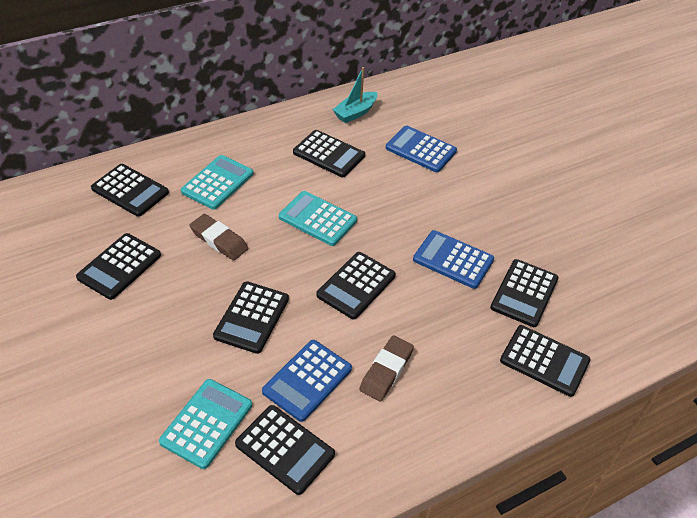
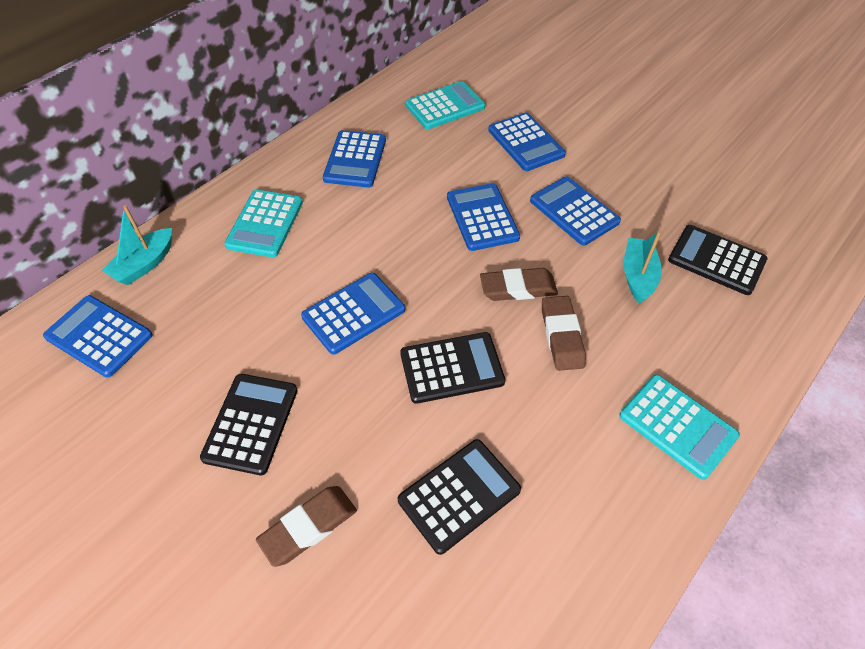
black calculator: 8 -> 4
blue calculator: 3 -> 6
brown eraser: 2 -> 3
turquoise boat: 1 -> 2

